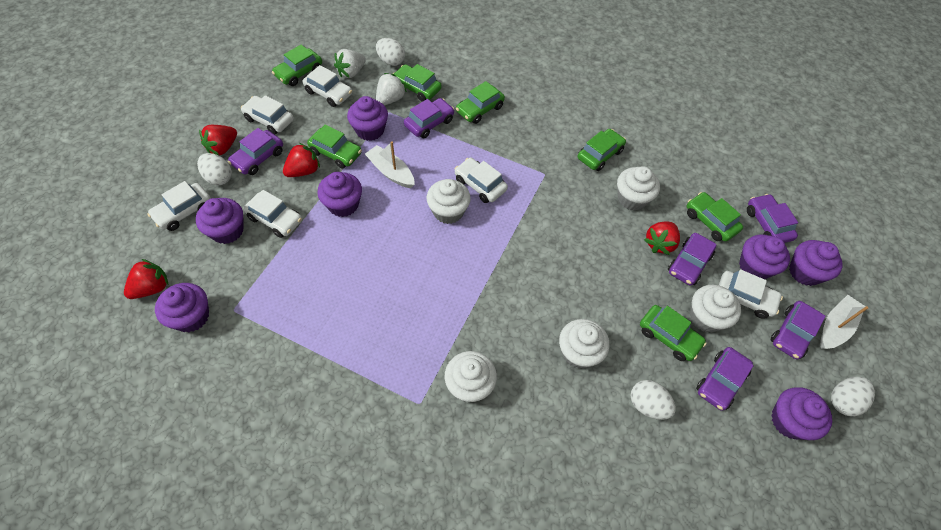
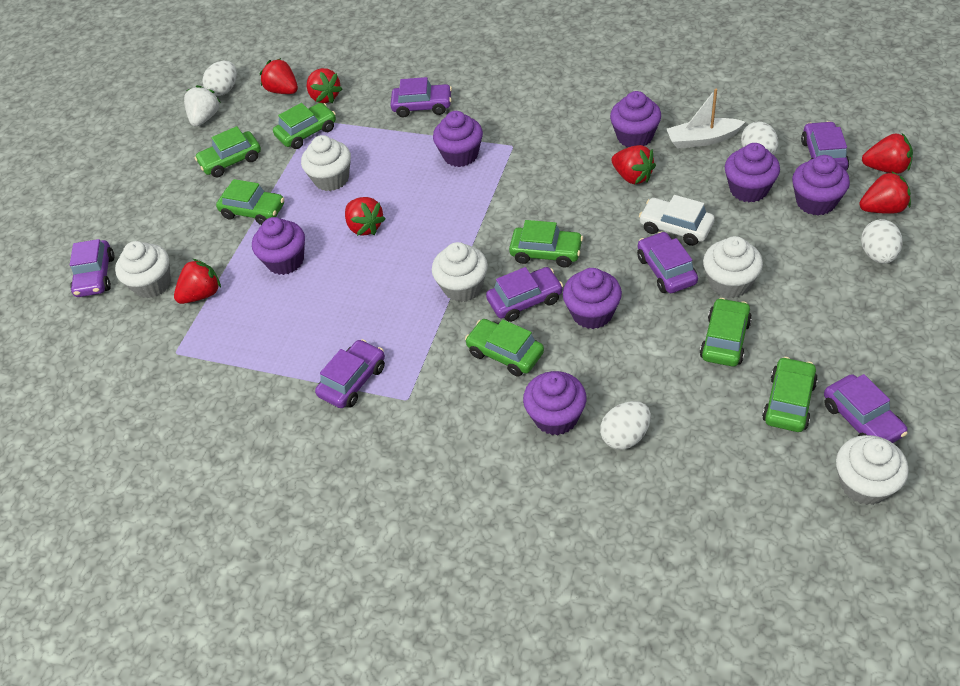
purple car: 6 -> 7
red strawberry: 4 -> 7
white boat: 2 -> 1
white car: 6 -> 1
white strawberry: 2 -> 1

